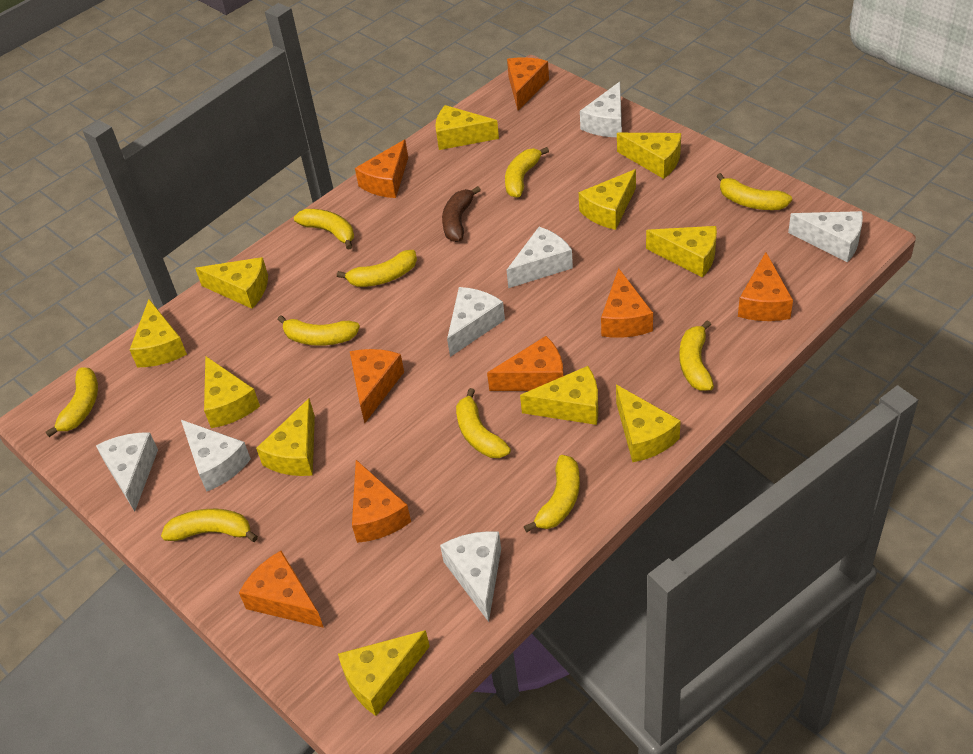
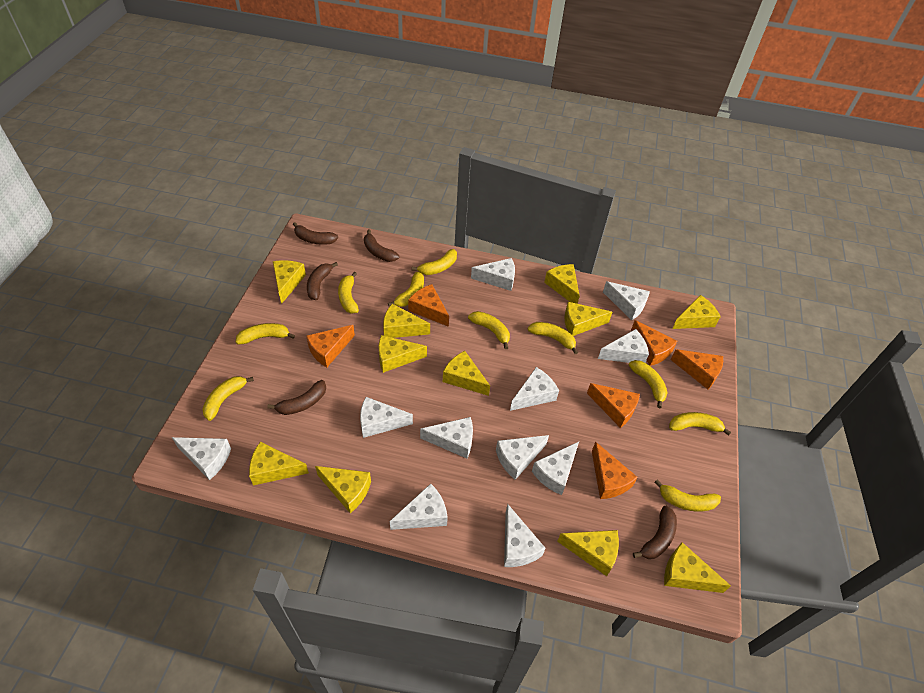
brown banana: 1 -> 5
orange cheese: 8 -> 6
white cheese: 7 -> 11

